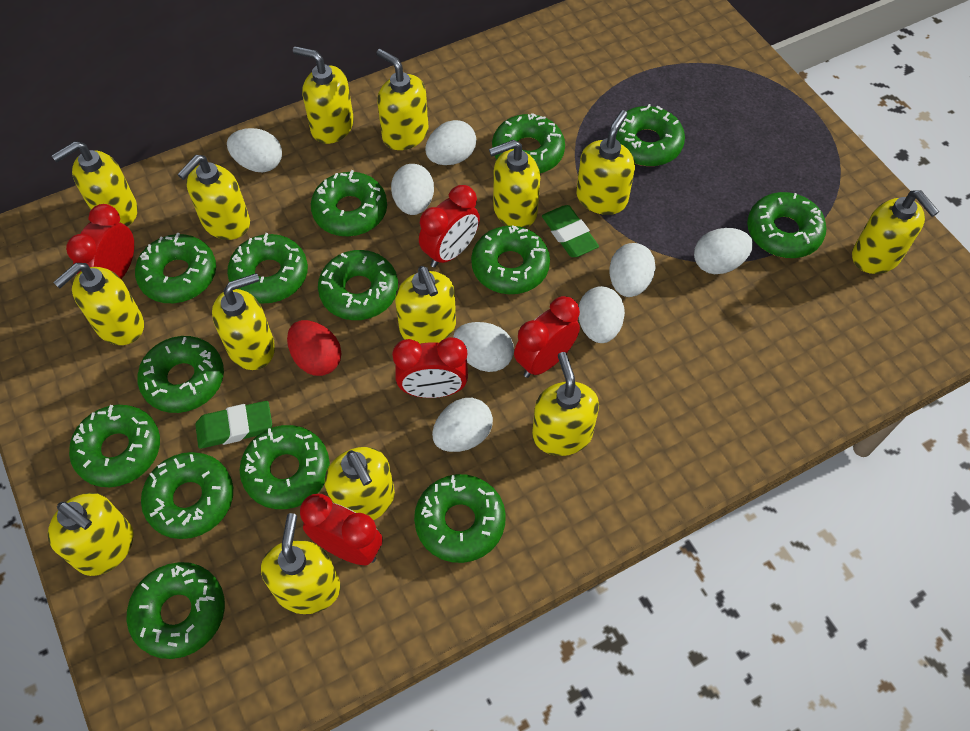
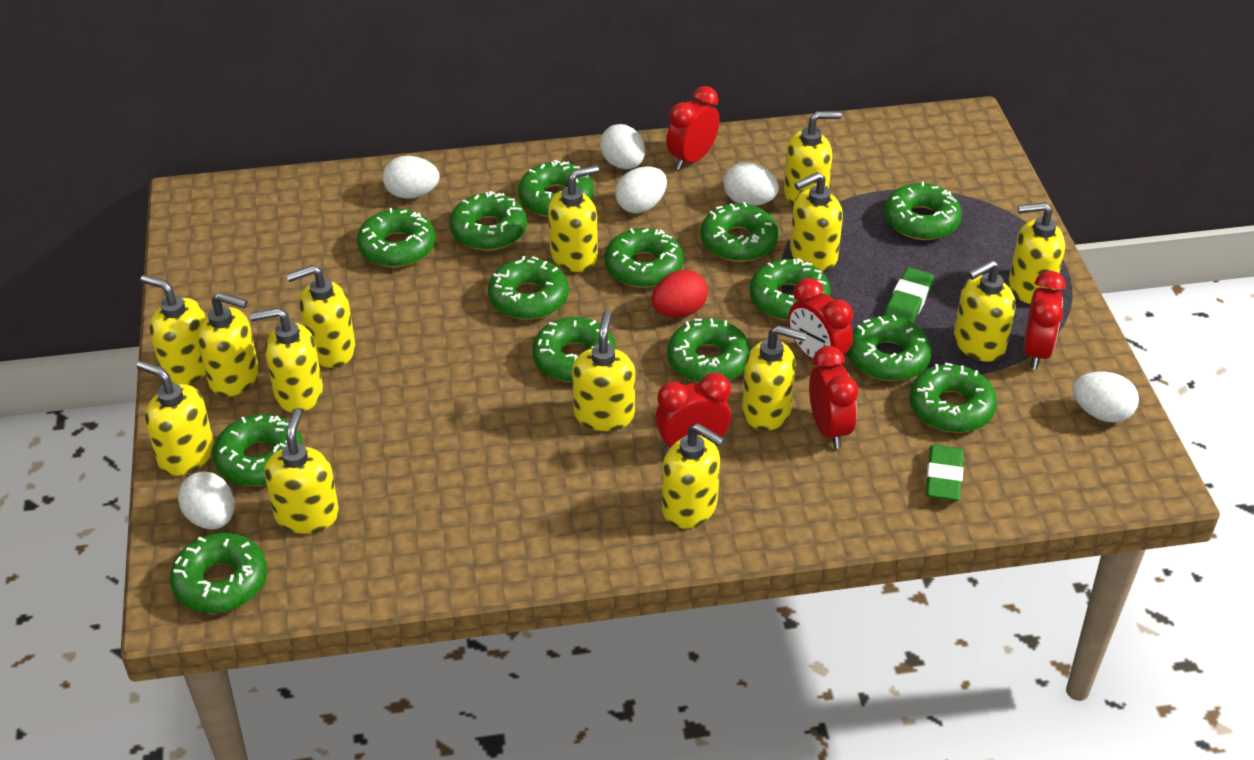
white egg: 8 -> 6

